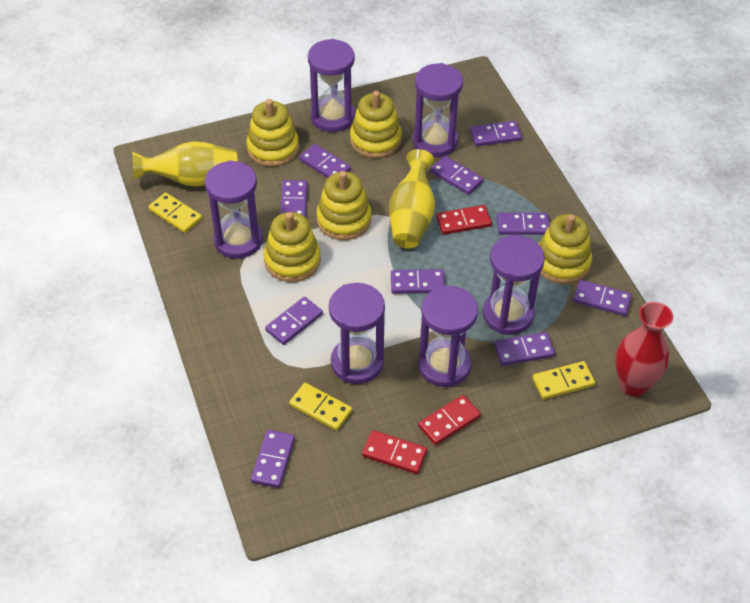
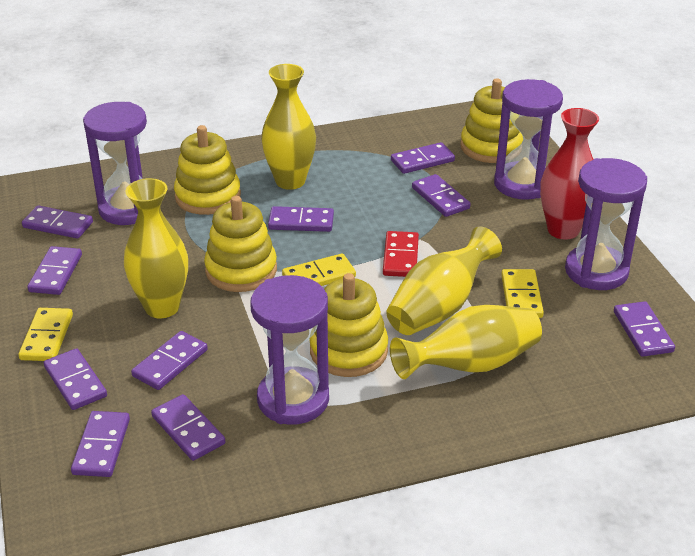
purple hourglass: 6 -> 4
red domino: 3 -> 1
yellow stacking toy: 5 -> 4
yellow vase: 2 -> 4

